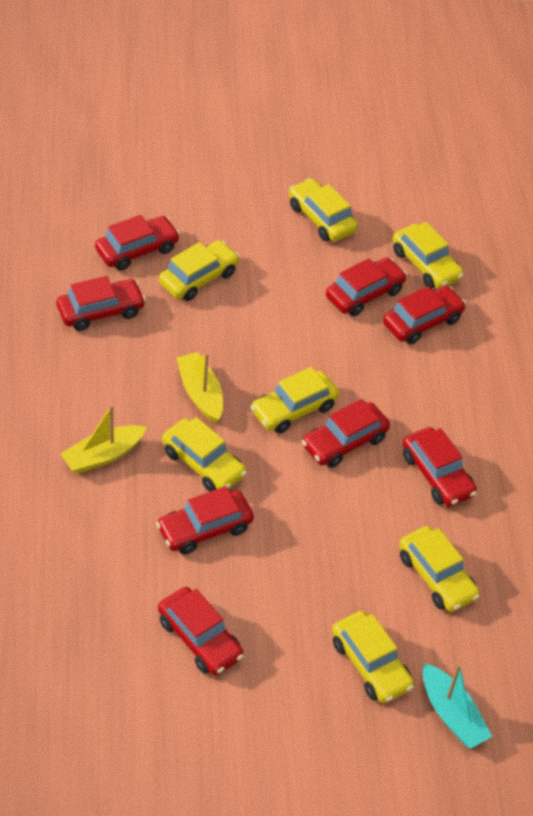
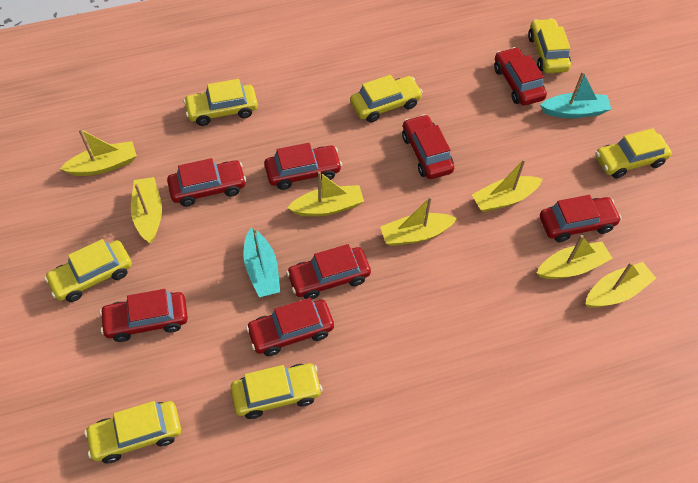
turquoise boat: 1 -> 2
yellow boat: 2 -> 7

